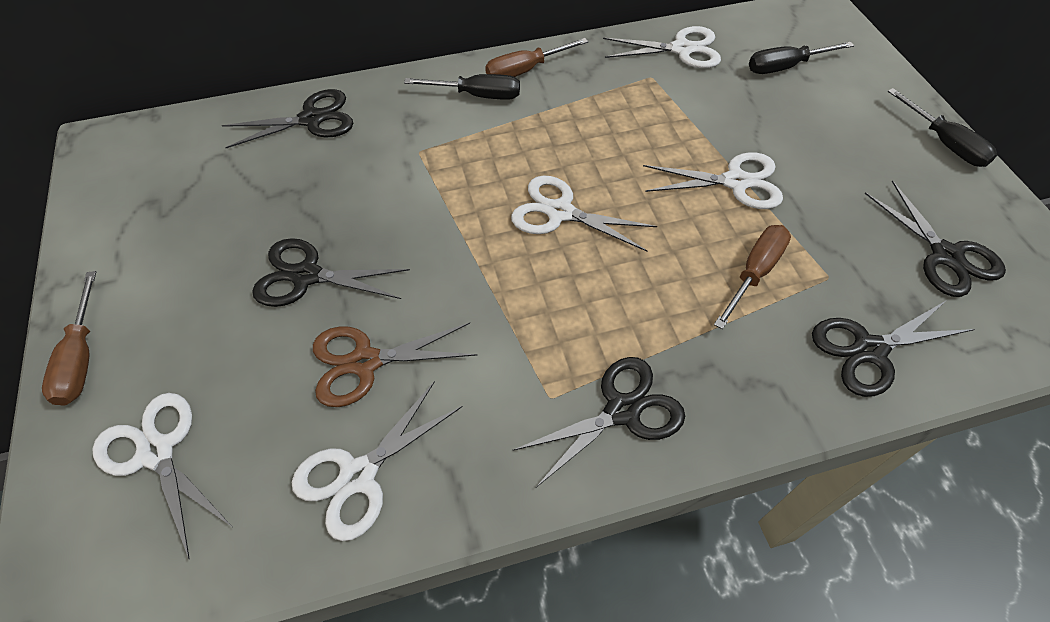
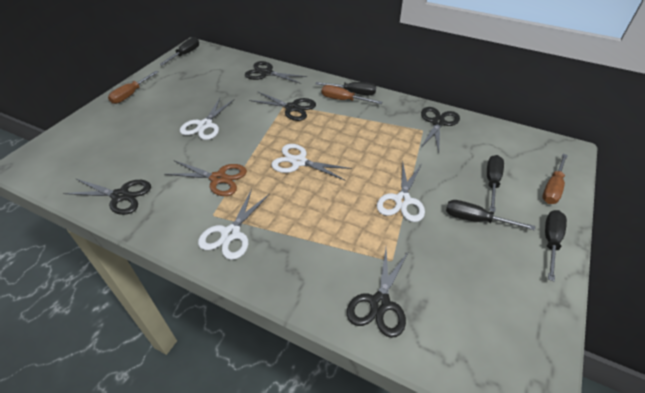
black screwdriver: 3 -> 5
white scissors: 5 -> 4

